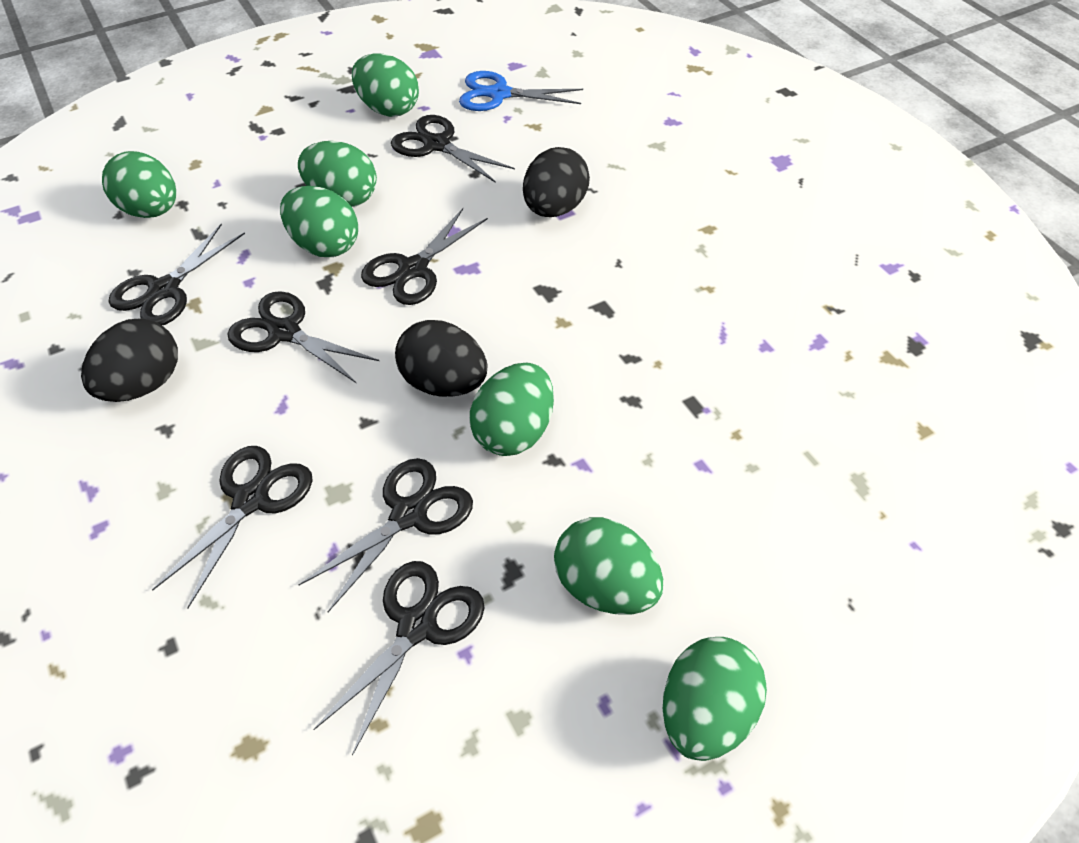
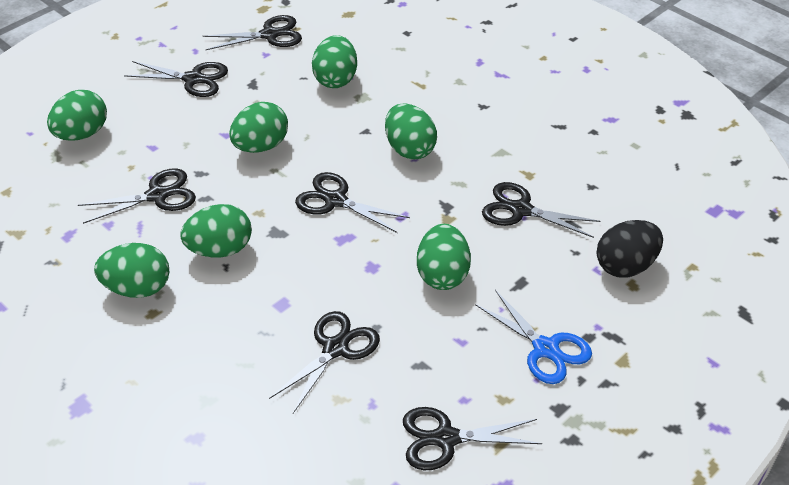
black egg: 3 -> 1

